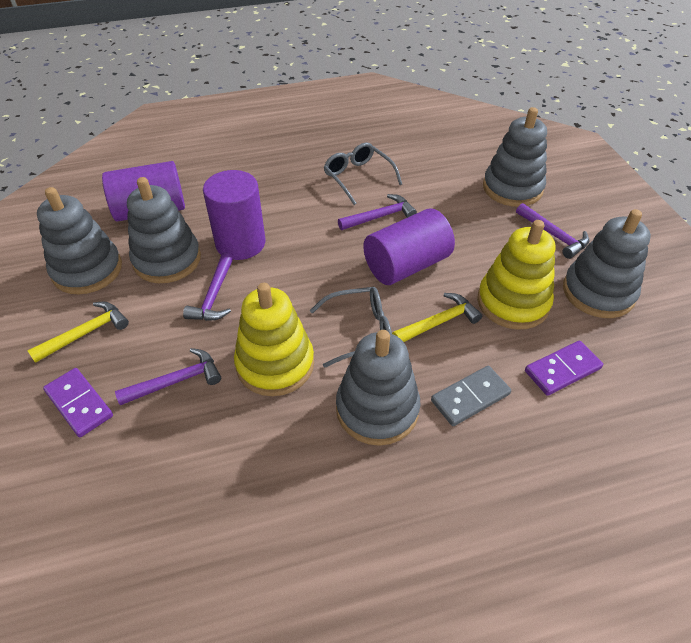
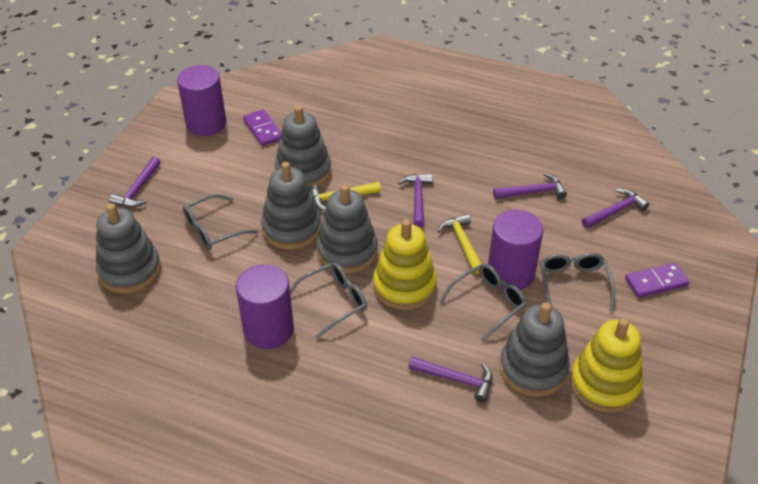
grey domino: 1 -> 0
grey glasses: 2 -> 4
purple hammer: 4 -> 5

